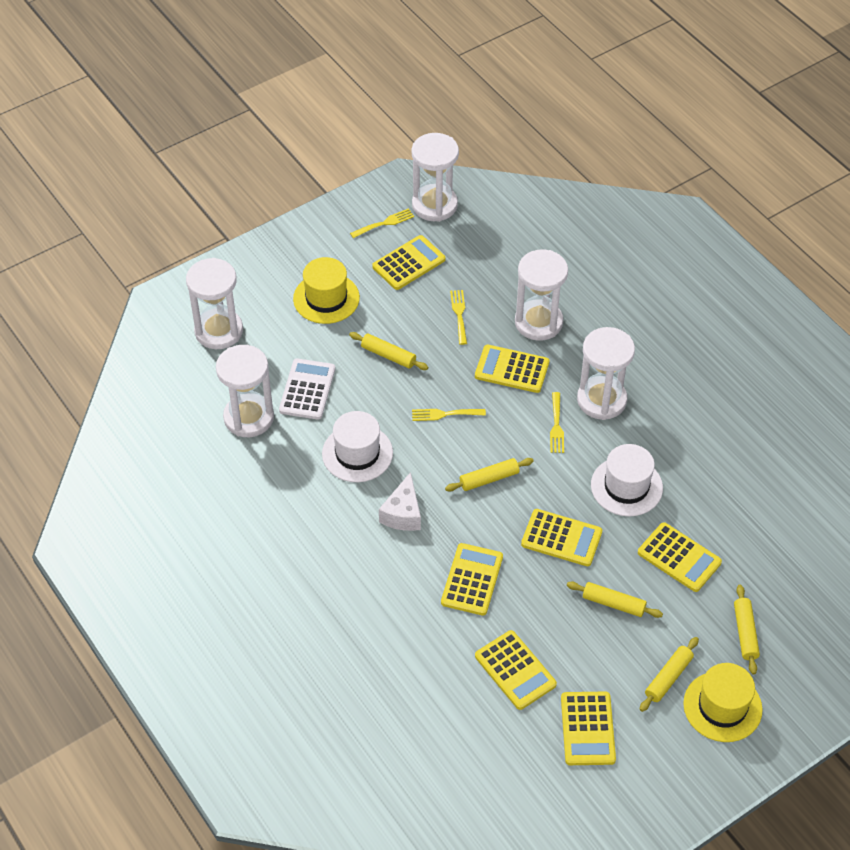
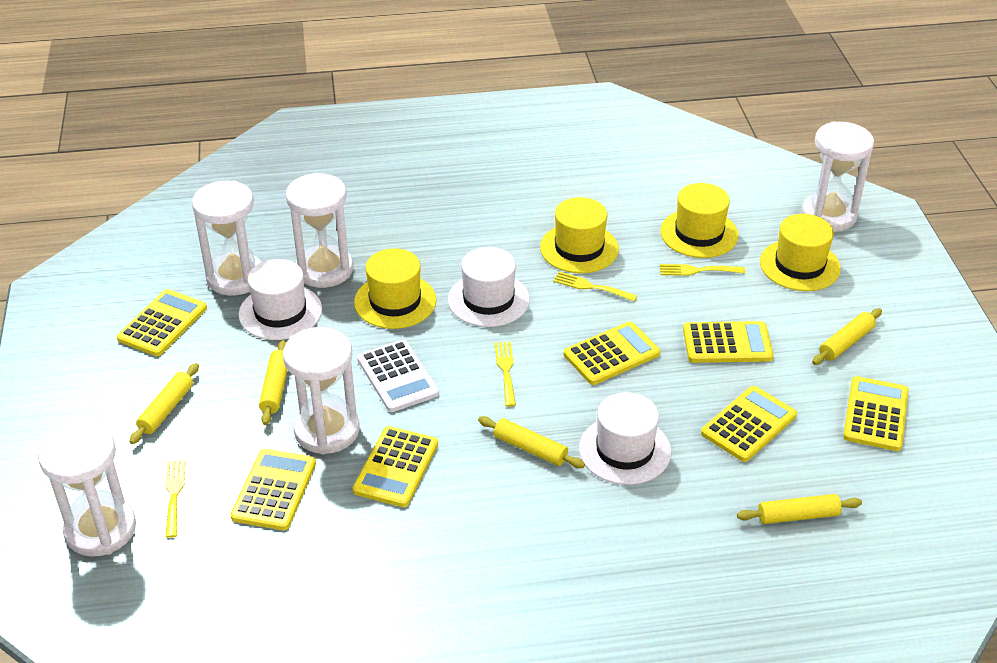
white cheese: 1 -> 0
white hat: 2 -> 3
yellow hat: 2 -> 4

